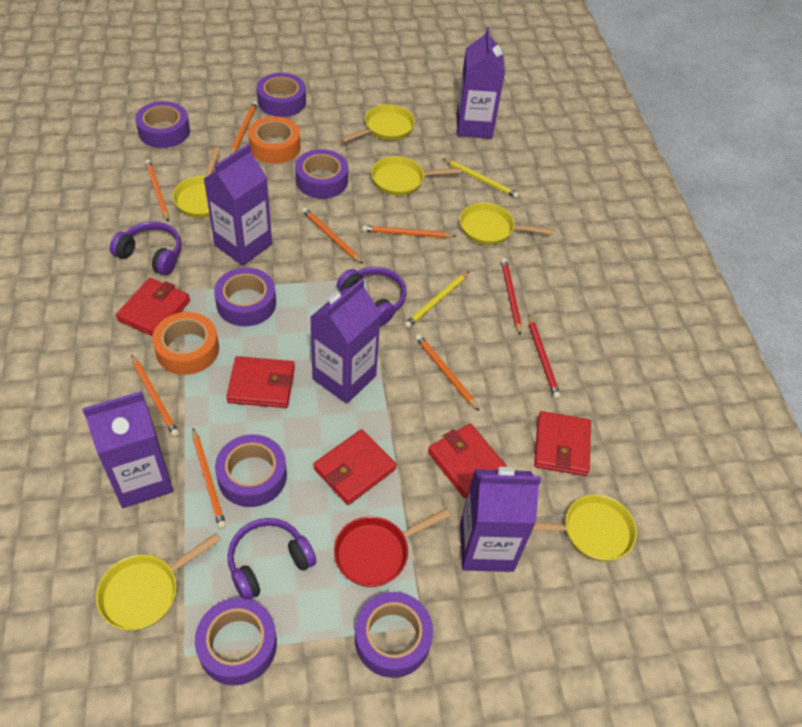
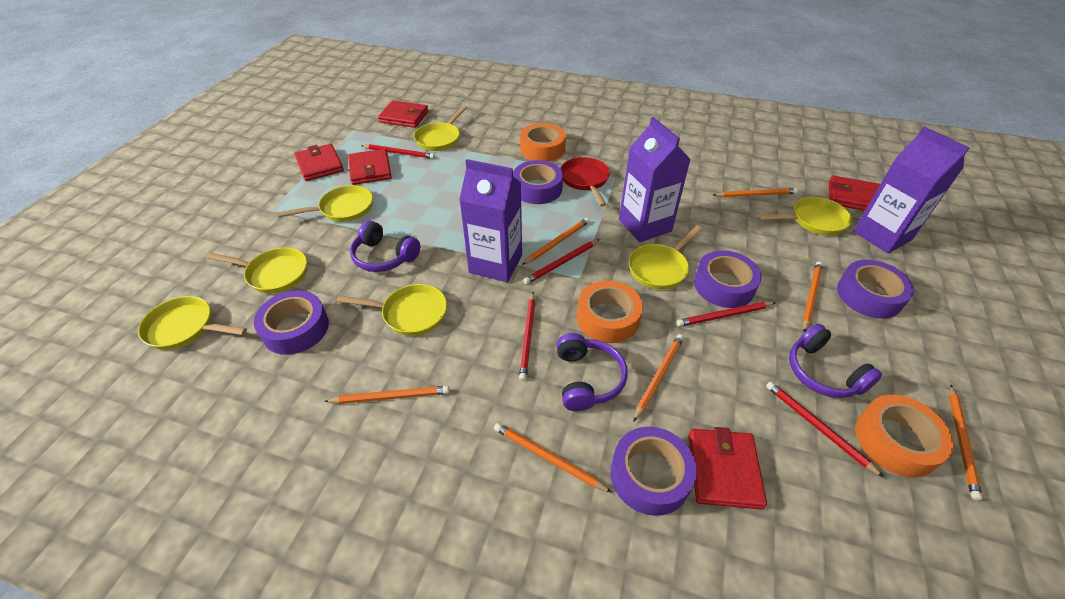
orange tape: 2 -> 3
purple carton: 5 -> 3
purple tape: 7 -> 5
red pencil: 2 -> 5
yellow pan: 6 -> 7
yellow pencil: 2 -> 0

